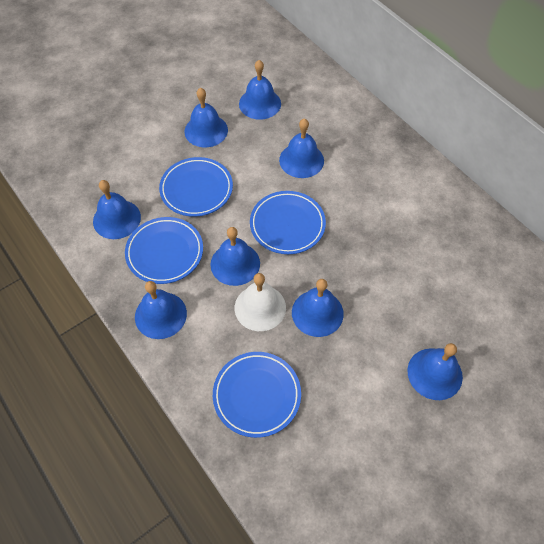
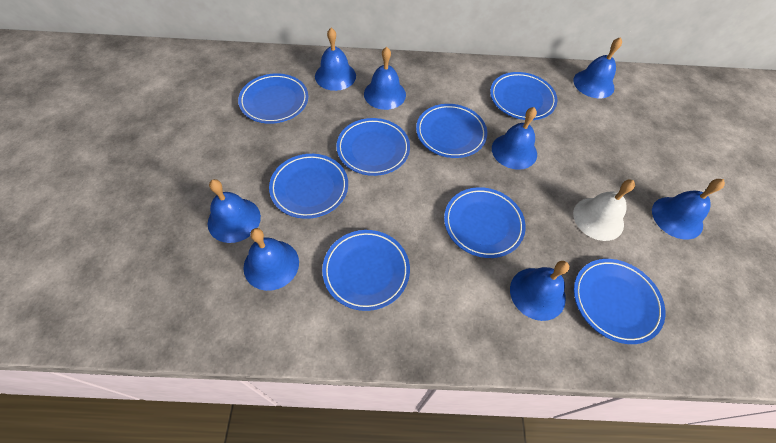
blue plate: 4 -> 8

